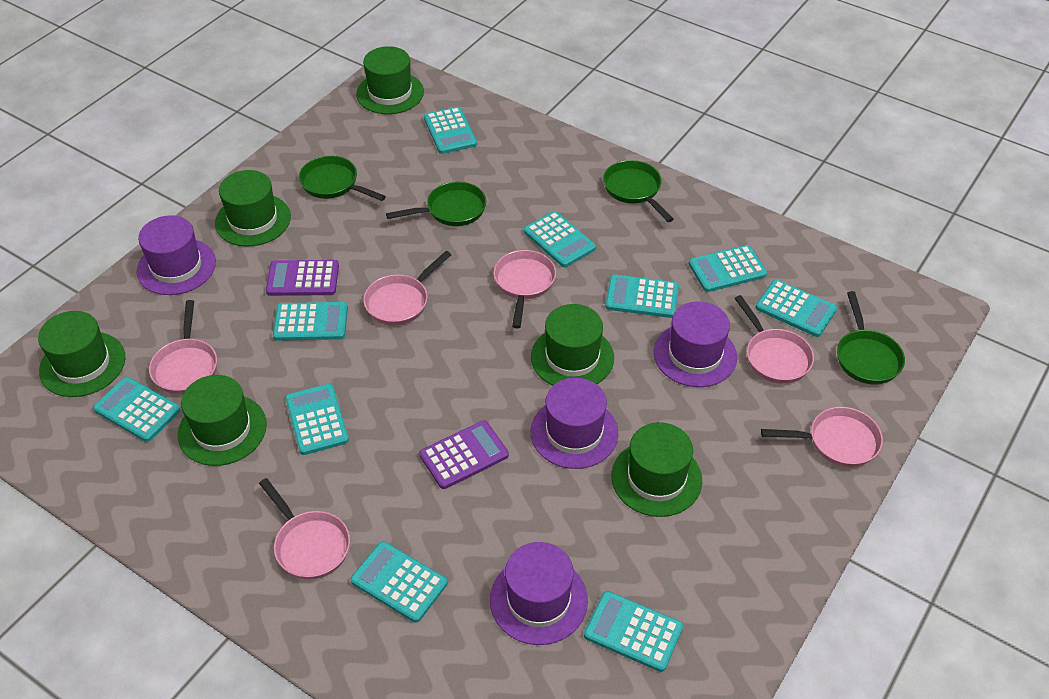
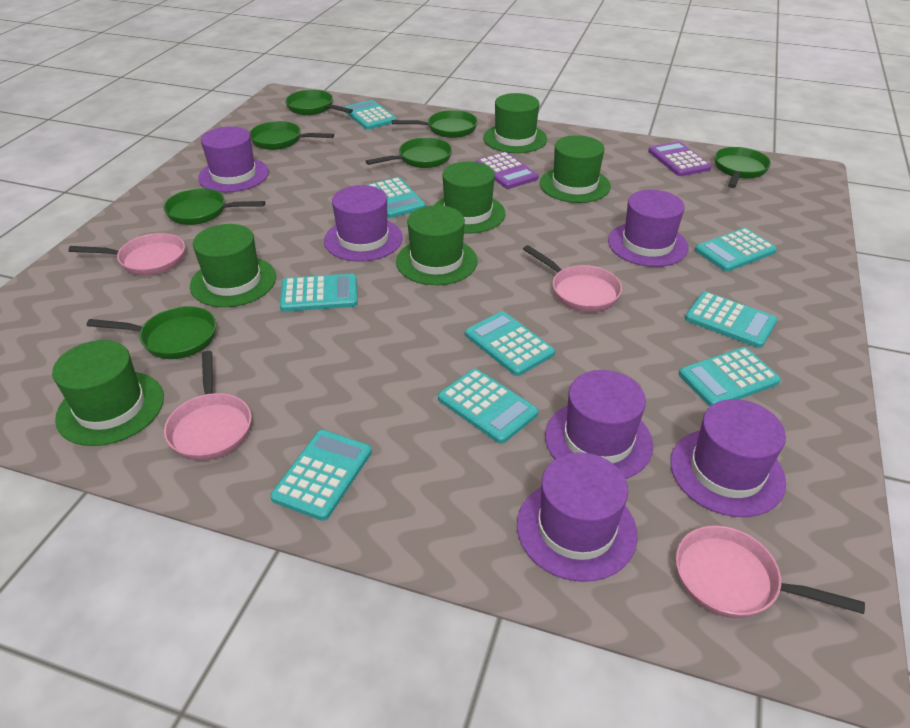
green pan: 4 -> 7
pink pan: 6 -> 4
purple hat: 4 -> 6
turquoise calculator: 10 -> 9

